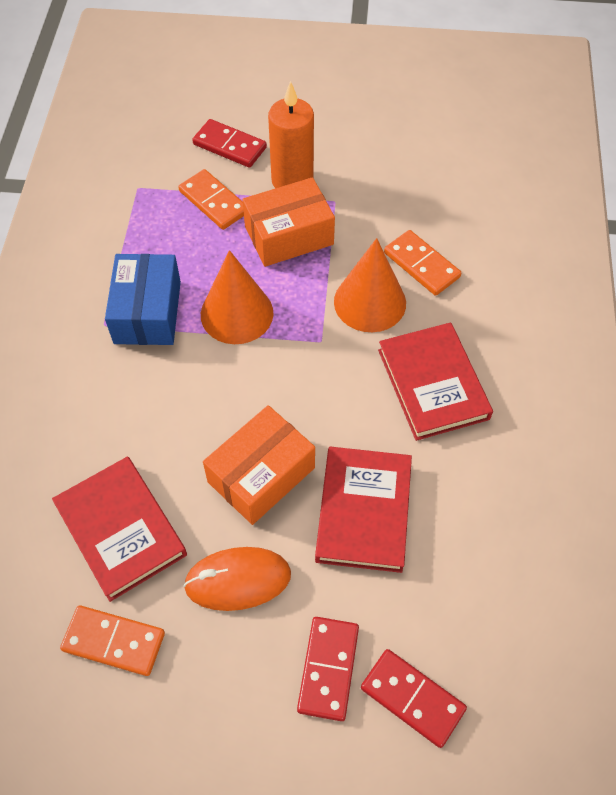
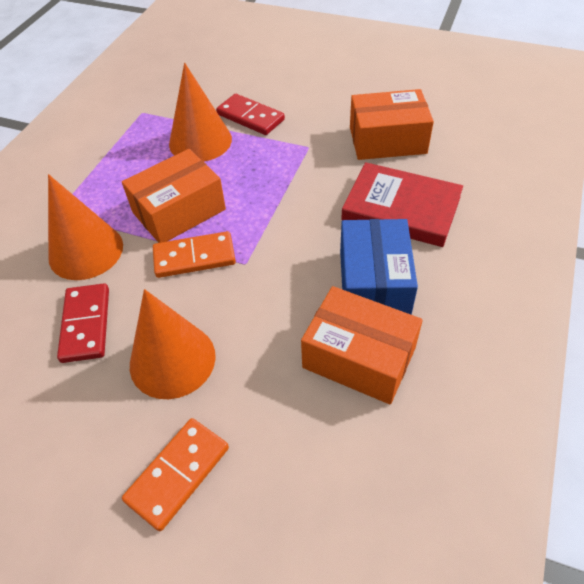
orange box: 2 -> 3
orange candle: 1 -> 0
orange cone: 2 -> 3
orange domino: 3 -> 2
orange mouse: 1 -> 0
red book: 3 -> 1
red domino: 3 -> 2

